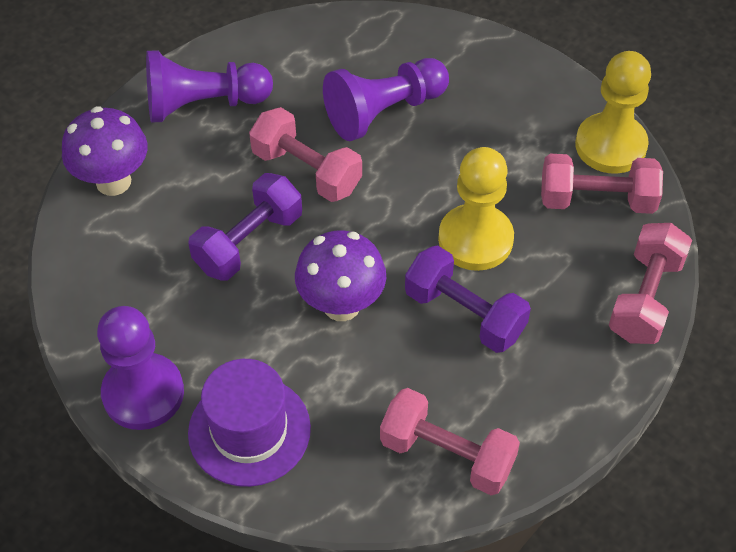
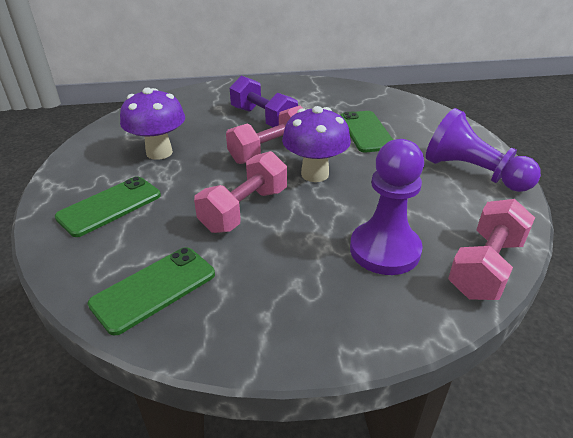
green phone: 0 -> 3
pink dumbbell: 4 -> 3
purple dumbbell: 2 -> 1
purple hat: 1 -> 0
purple pawn: 3 -> 2
yellow pawn: 2 -> 0

